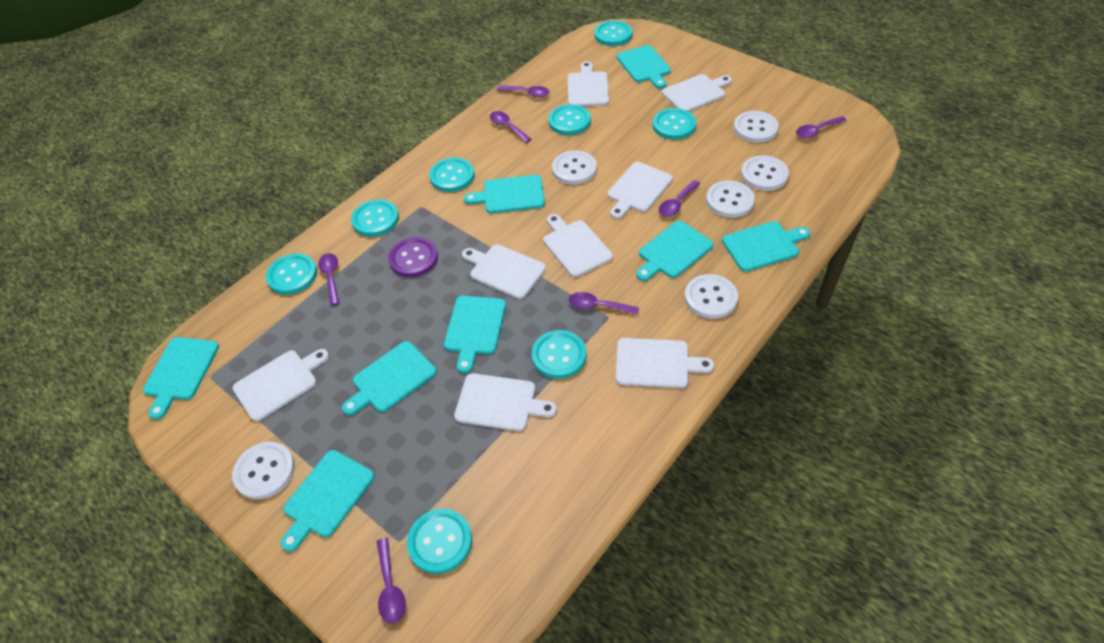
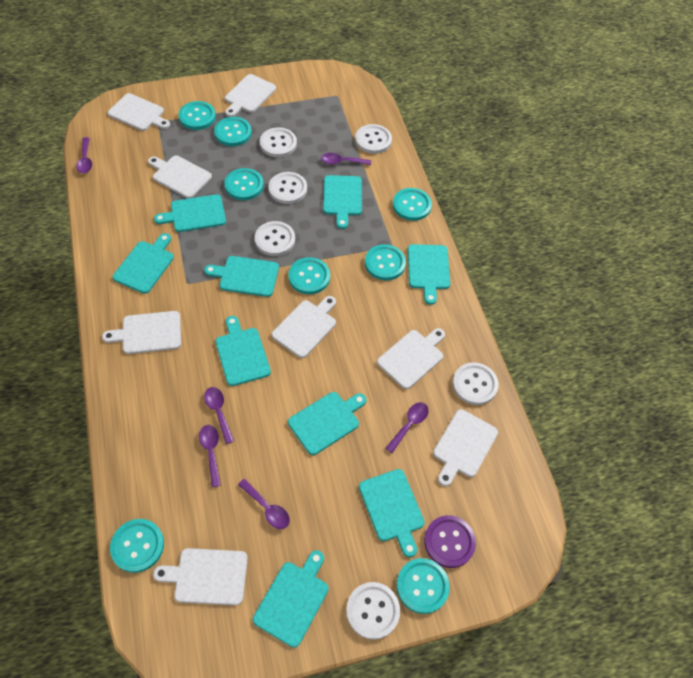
purple spoon: 7 -> 6
turquoise cutting board: 8 -> 9

